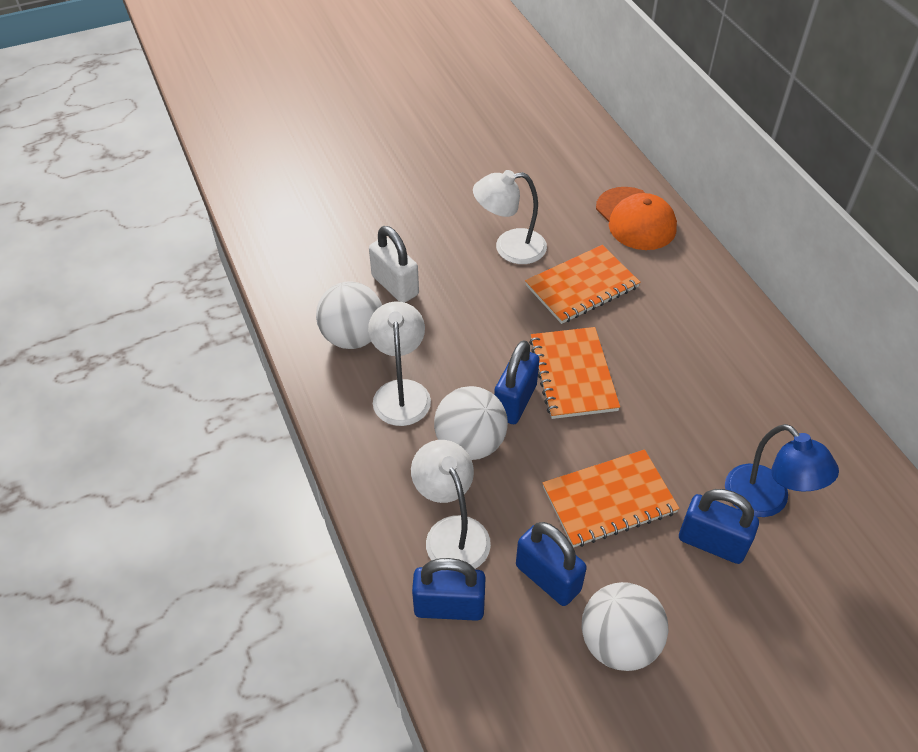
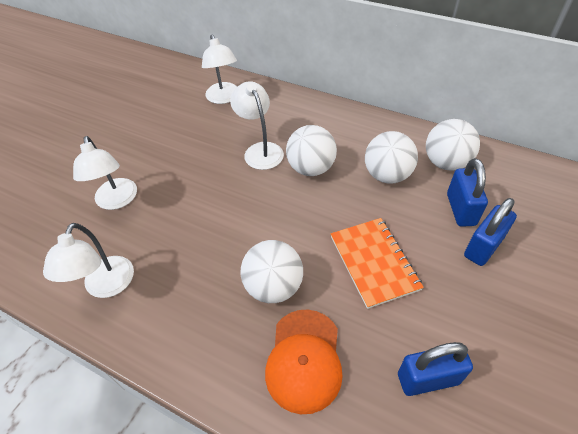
blue lamp: 1 -> 0
blue padlock: 4 -> 3
orange notebook: 3 -> 1
white ball: 3 -> 4
white lamp: 3 -> 4
white padlock: 1 -> 0

